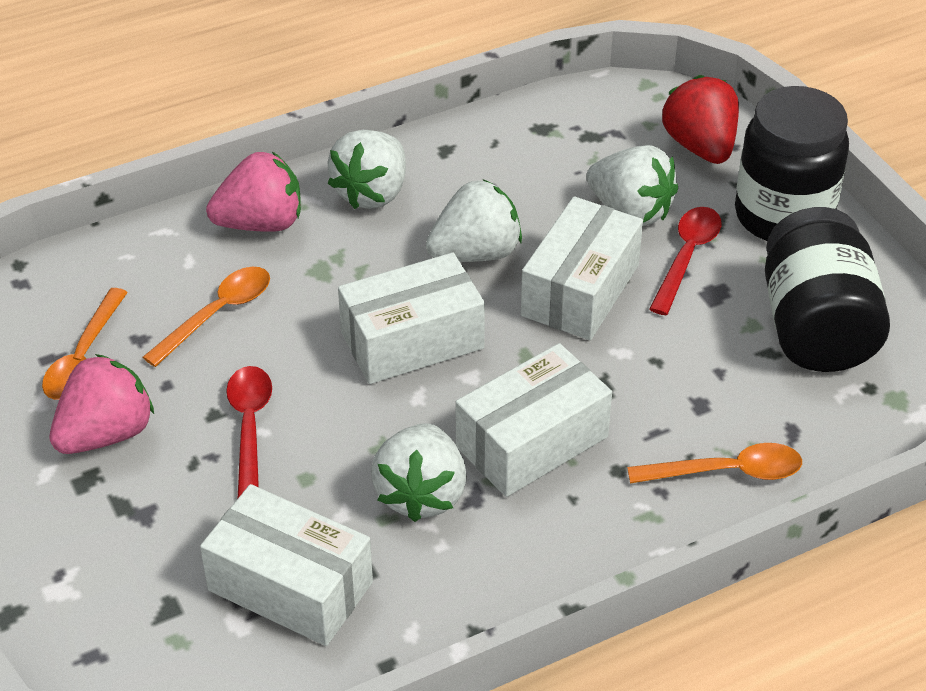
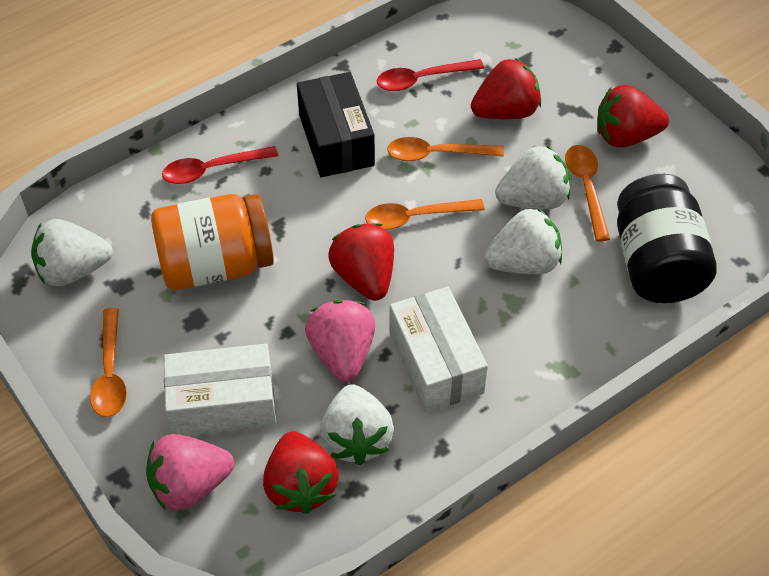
black box: 0 -> 1
black jar: 2 -> 1
orange jar: 0 -> 1
orange spoon: 3 -> 4
red strawberry: 1 -> 4
white box: 4 -> 2

